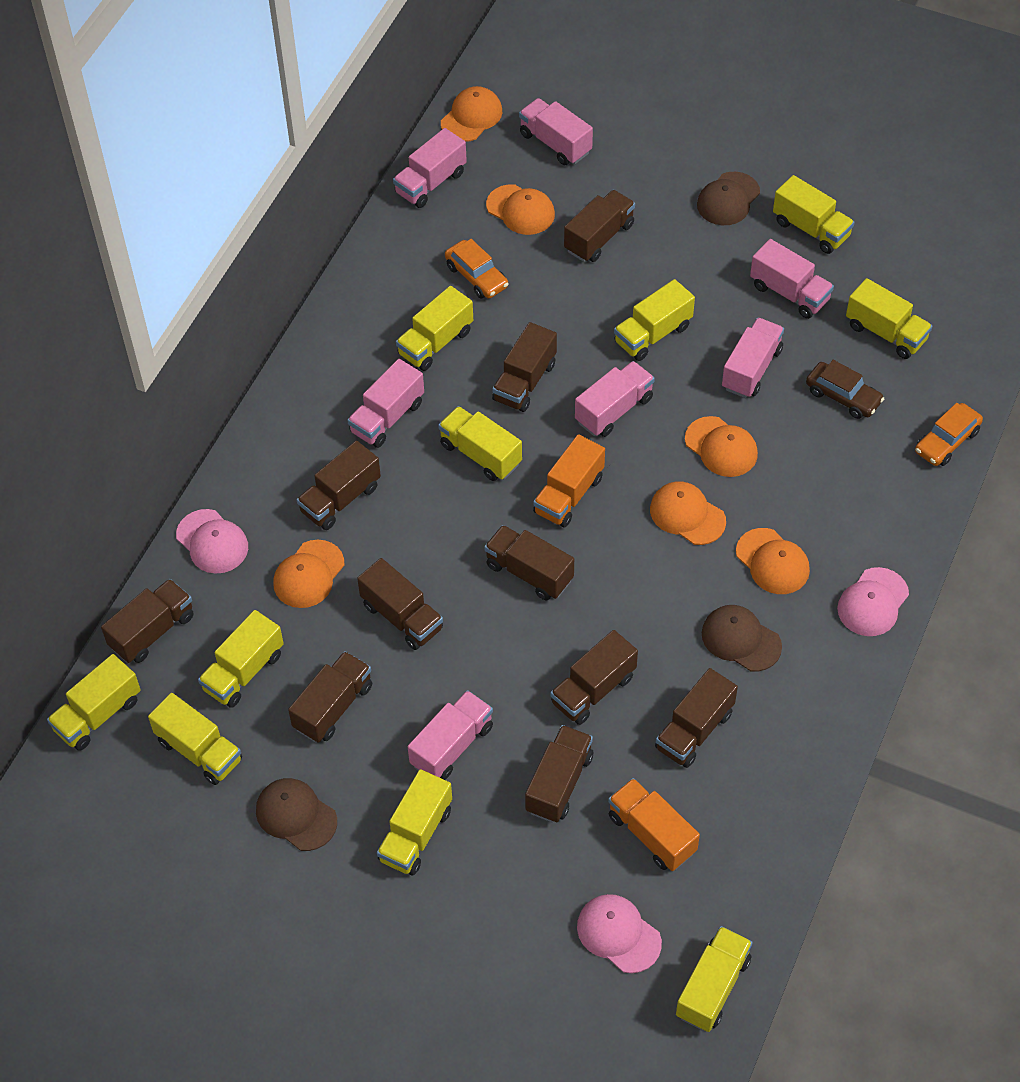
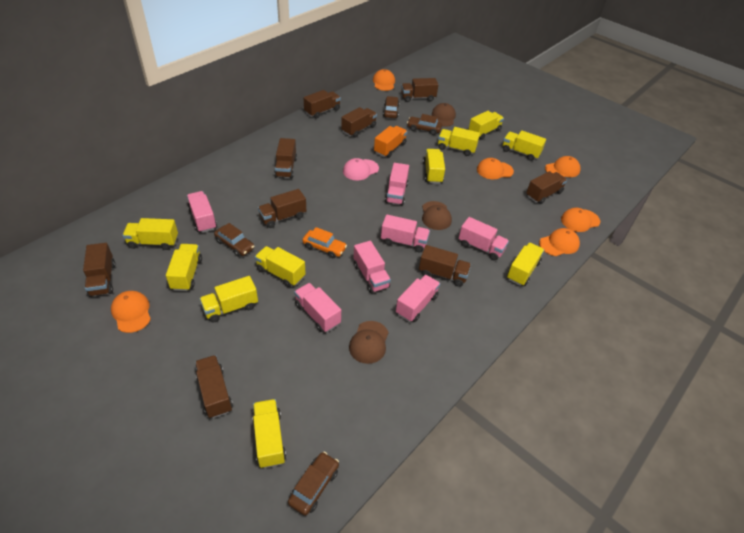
brown car: 1 -> 4
brown truck: 10 -> 9
orange car: 2 -> 1
orange truck: 2 -> 1
pink cap: 3 -> 1

